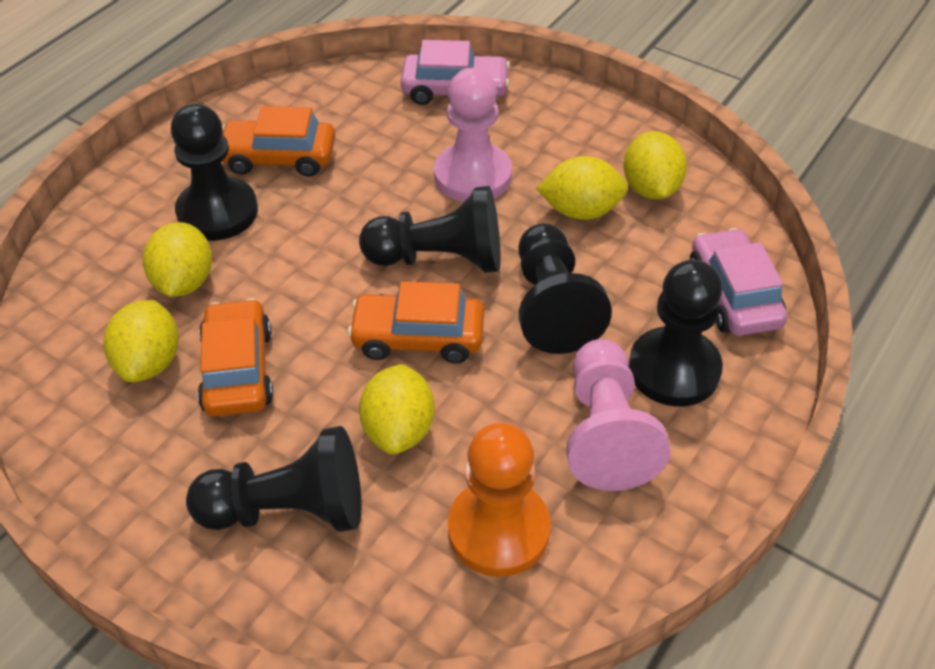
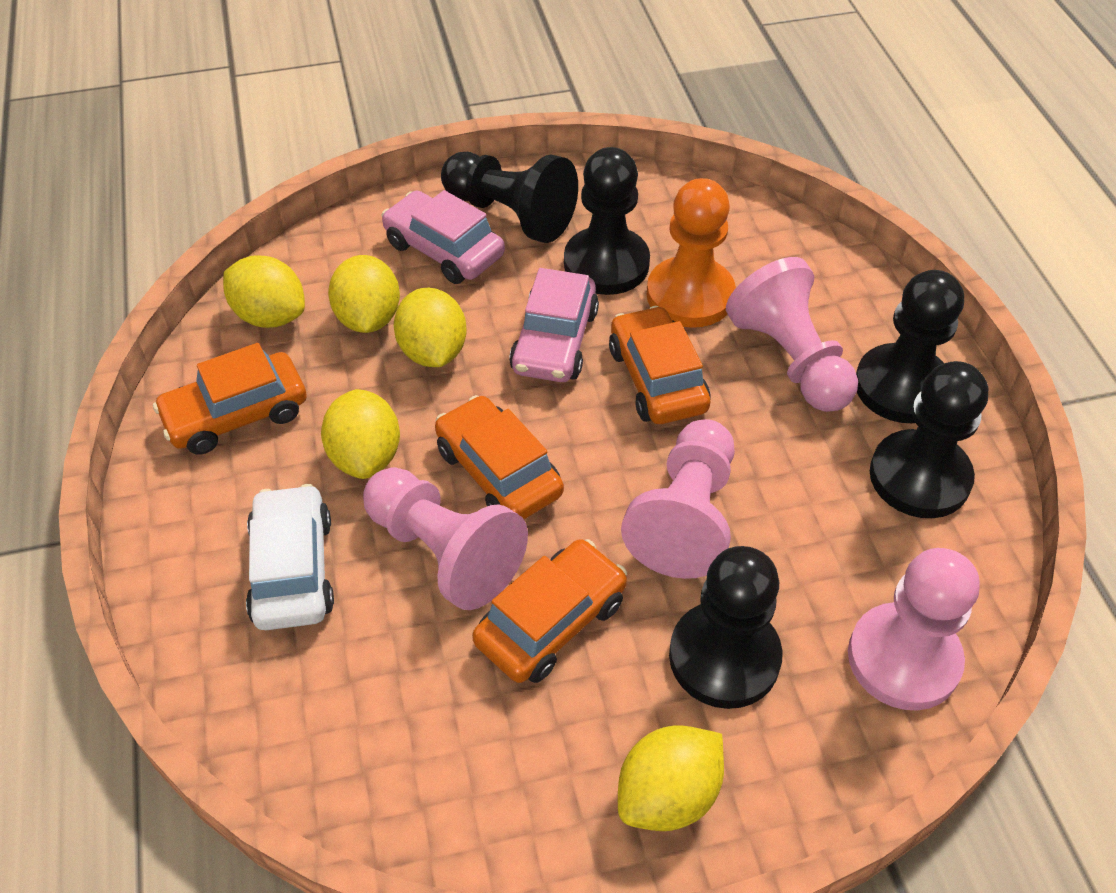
orange car: 3 -> 4
pink pawn: 2 -> 4
white car: 0 -> 1

